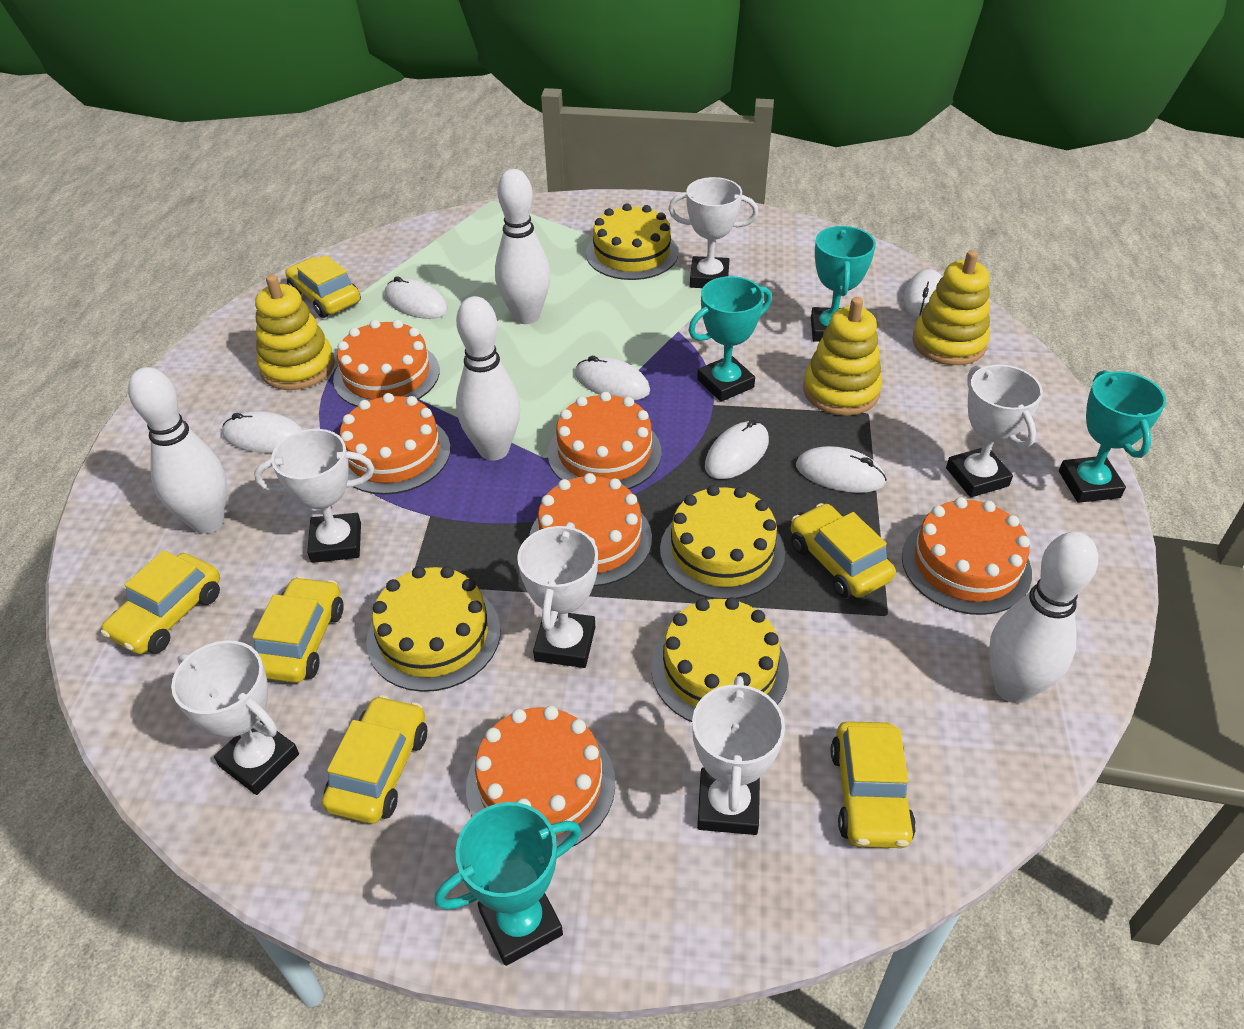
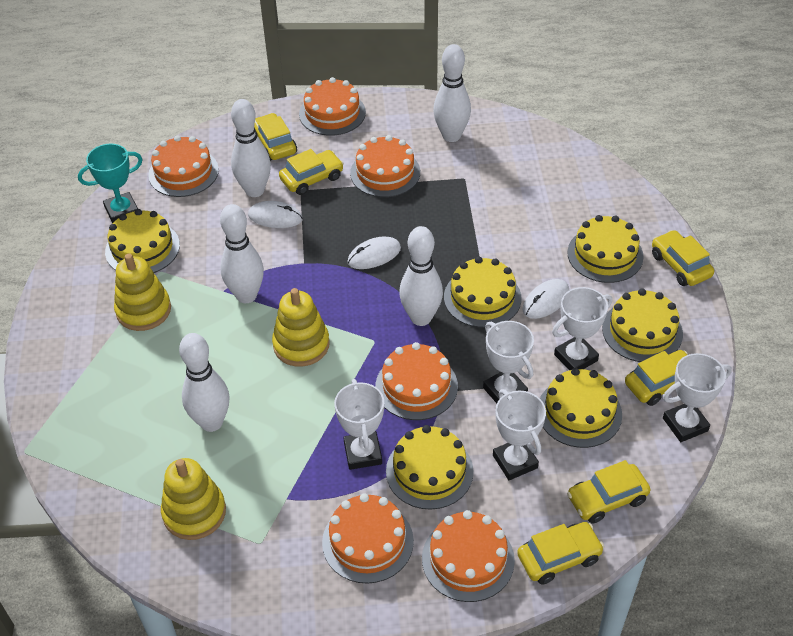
turquoise trophy: 4 -> 1
white bowling pin: 4 -> 5
white mouse: 6 -> 3
white trophy: 6 -> 5
yellow cake: 4 -> 6

